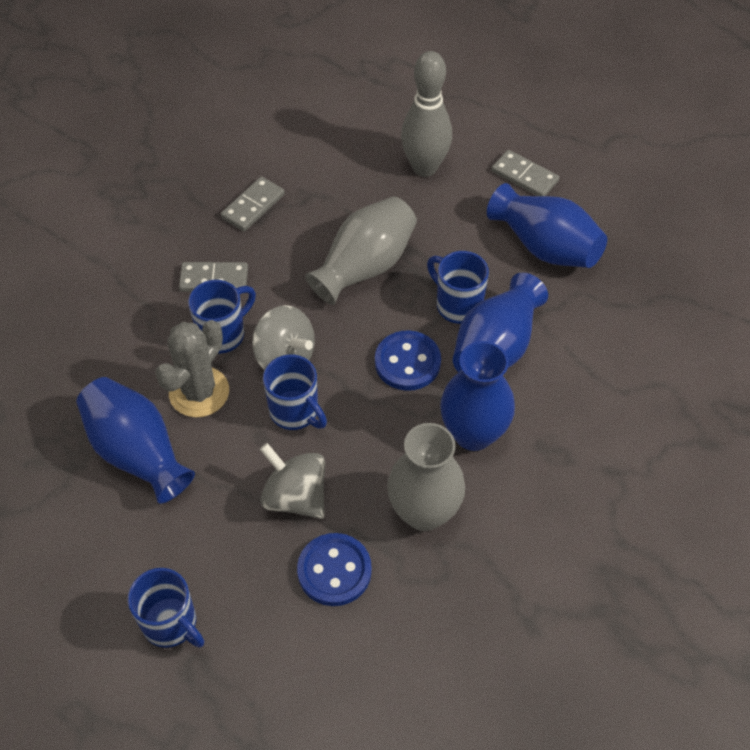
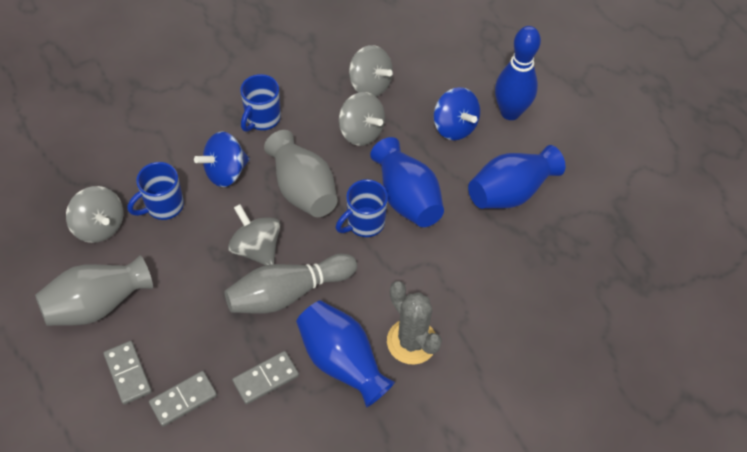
blue bowling pin: 0 -> 1
blue button: 2 -> 0
blue mug: 4 -> 3
blue spinning top: 0 -> 2
blue vase: 4 -> 3
grey spinning top: 2 -> 4

